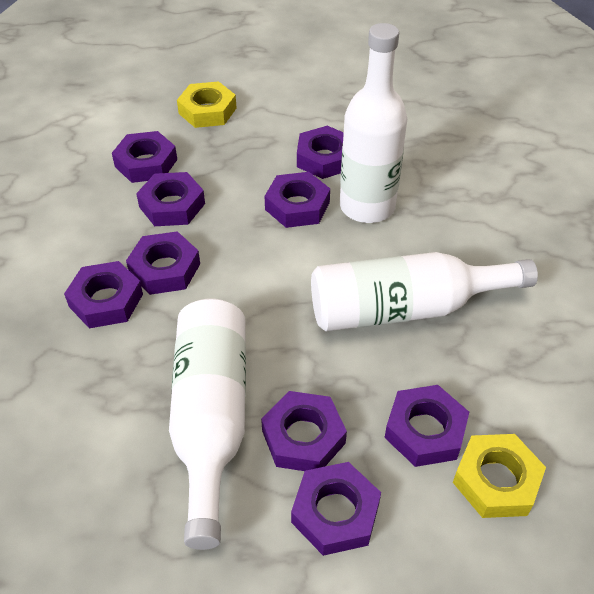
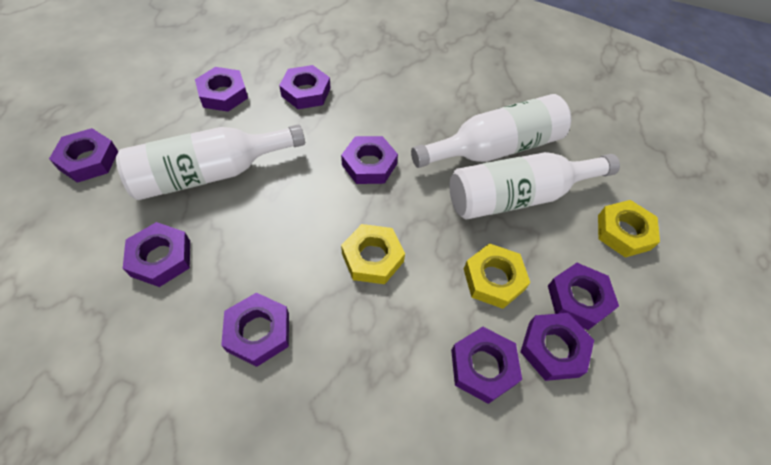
yellow nut: 2 -> 3

